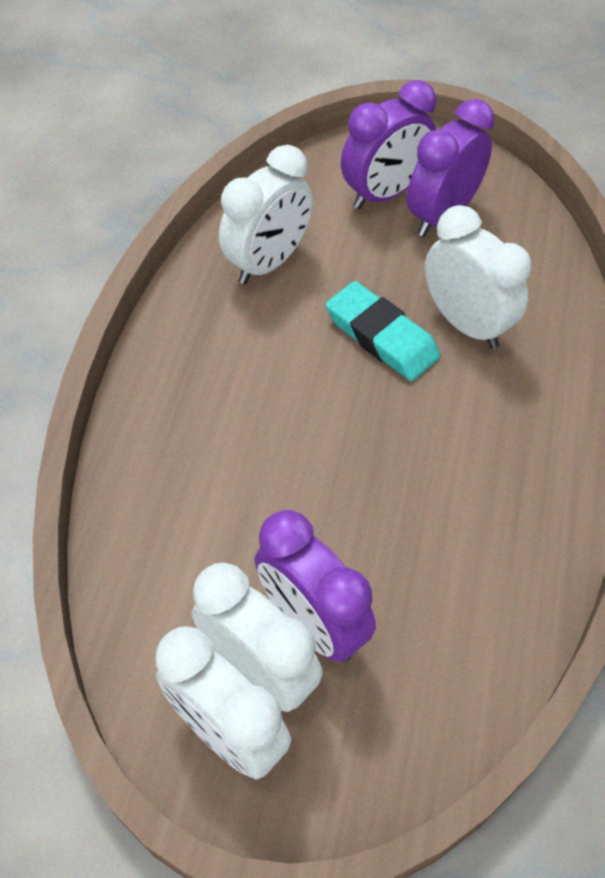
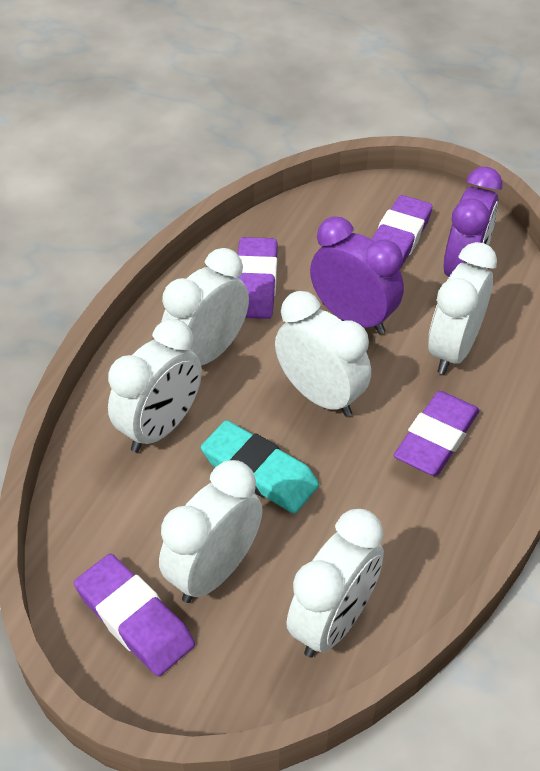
purple clock: 3 -> 2
purple eraser: 0 -> 4
white clock: 4 -> 6

